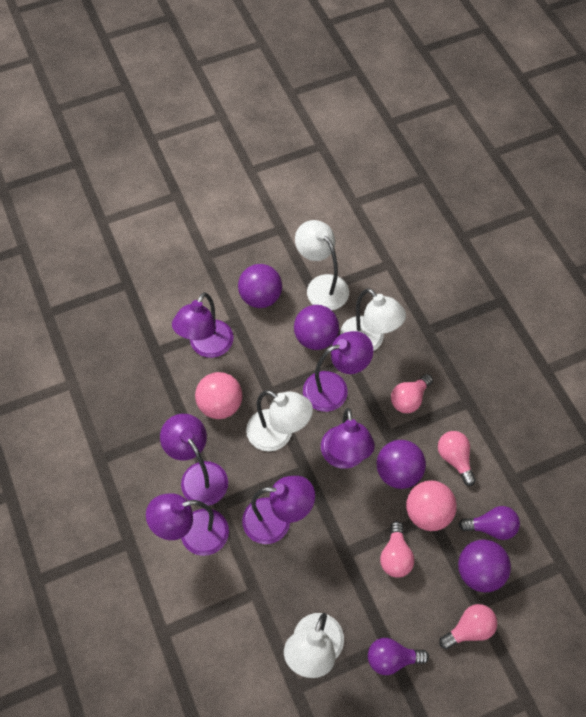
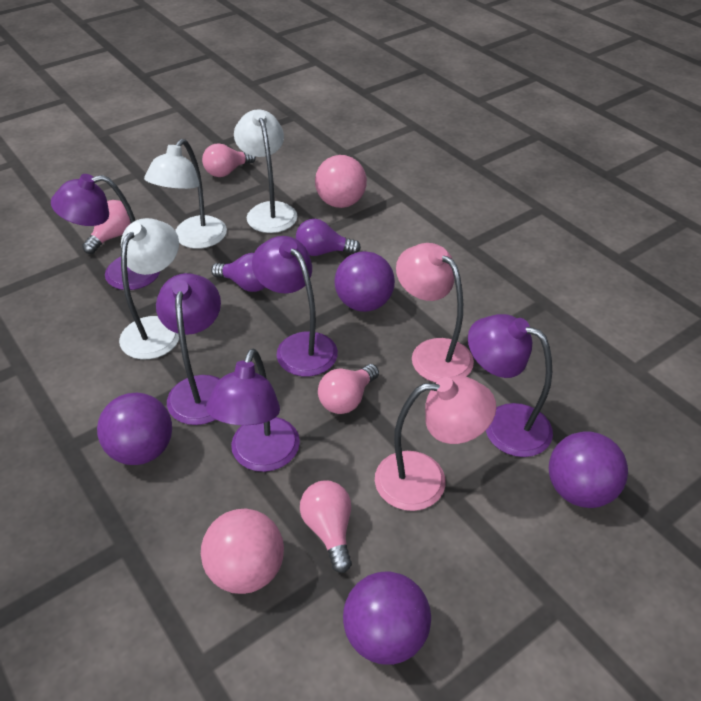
pink lamp: 0 -> 2
purple lamp: 6 -> 5
white lamp: 4 -> 3

